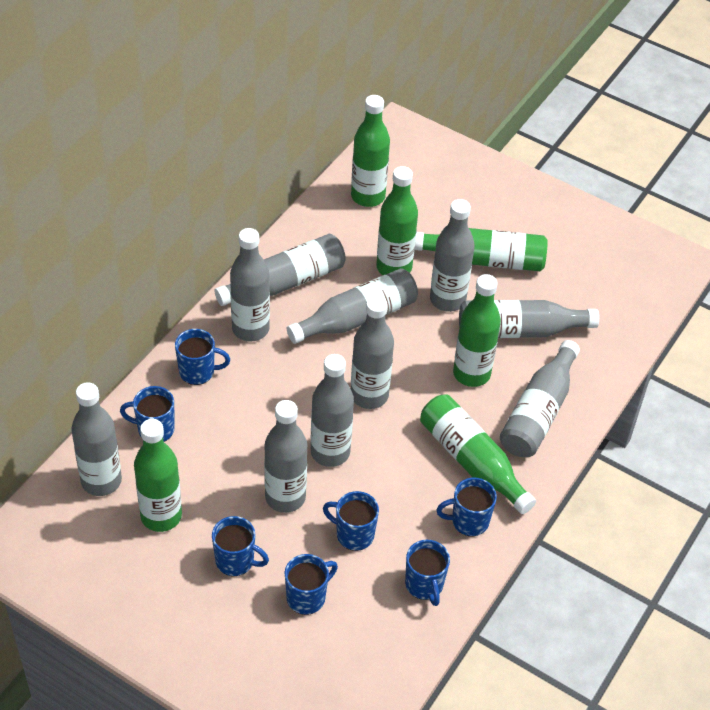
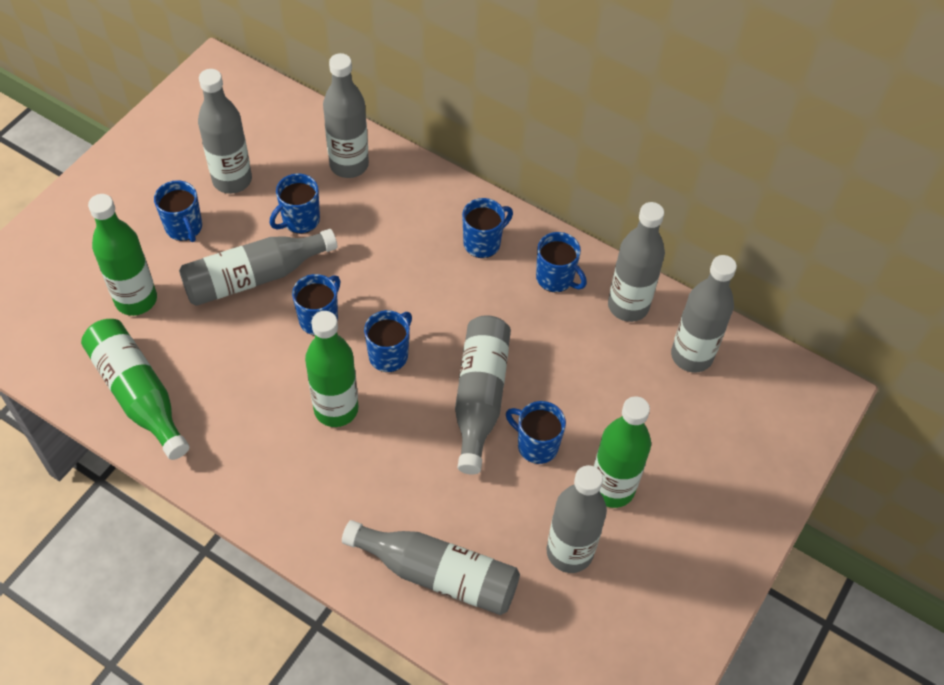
green bottle: 6 -> 4
grey bottle: 10 -> 8

